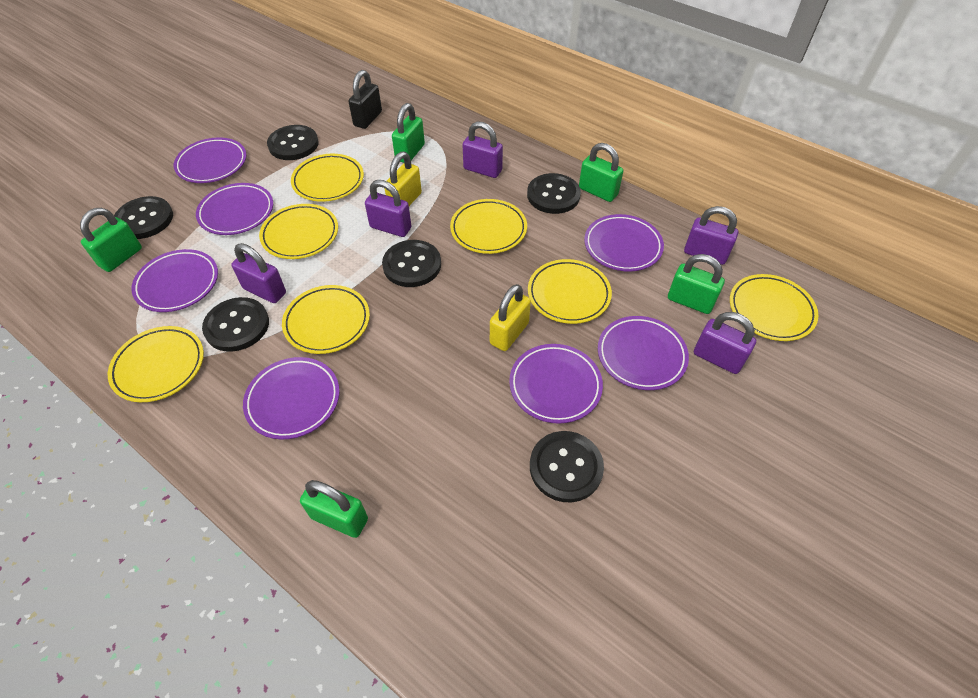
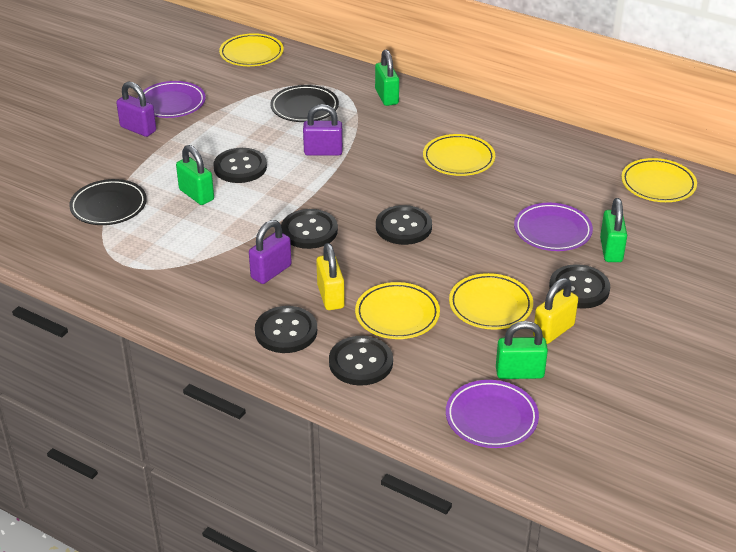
black padlock: 1 -> 0
black plate: 0 -> 2
green padlock: 5 -> 4
purple padlock: 5 -> 3
purple plate: 7 -> 3
yellow plate: 7 -> 5

